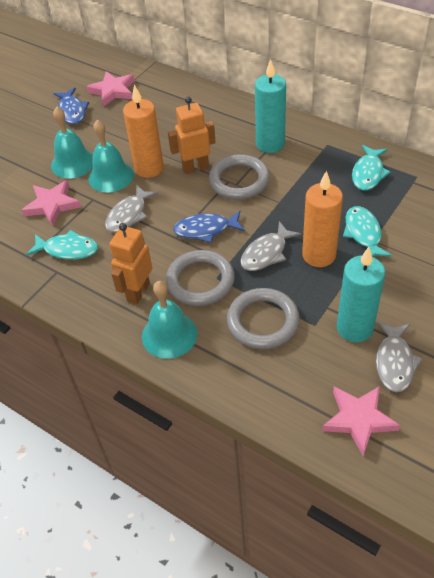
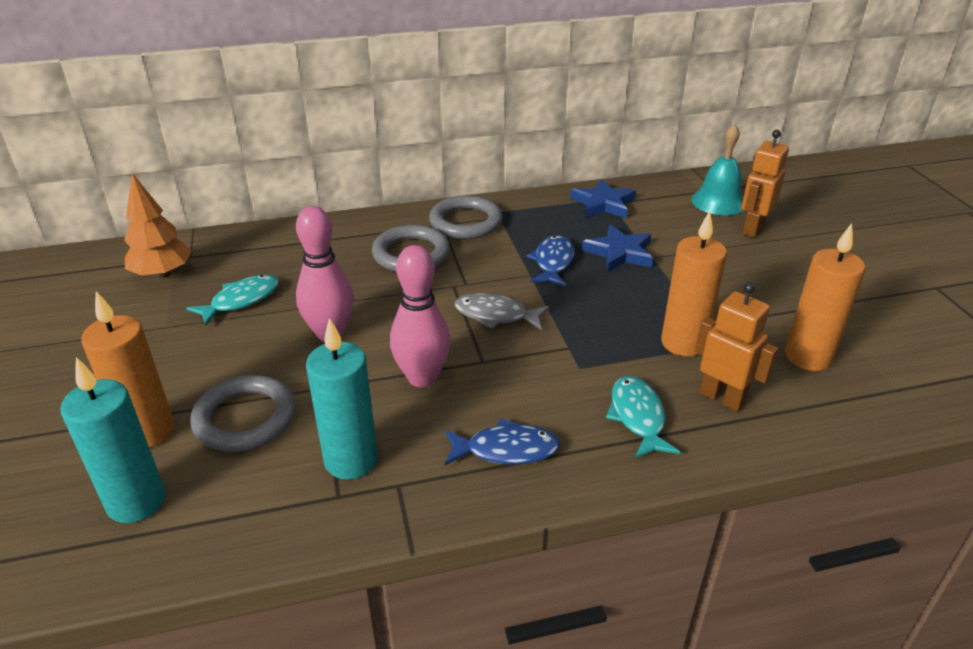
blue star: 0 -> 2
grey fish: 3 -> 1
orange candle: 2 -> 3
orange tree: 0 -> 1
pink bowling pin: 0 -> 2
pink star: 3 -> 0
turquoise bell: 3 -> 1
turquoise fish: 3 -> 2

